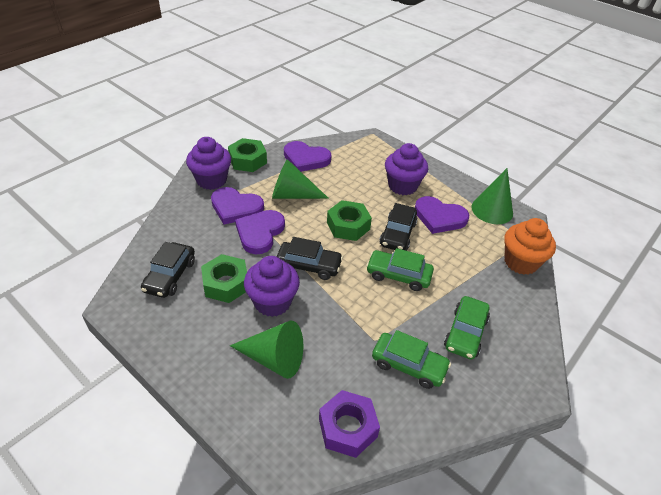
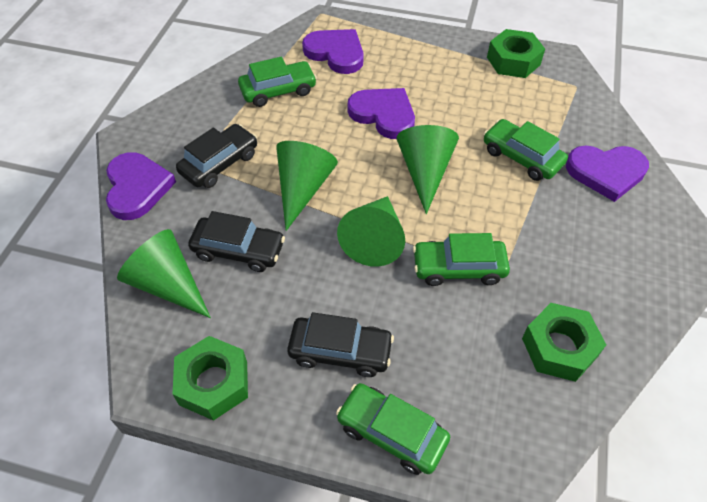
green car: 3 -> 4
green cone: 3 -> 4
orange cupcake: 1 -> 0
purple cupcake: 3 -> 0
purple nut: 1 -> 0

